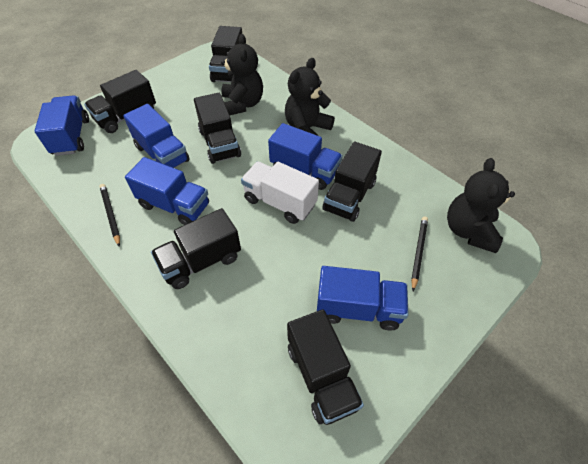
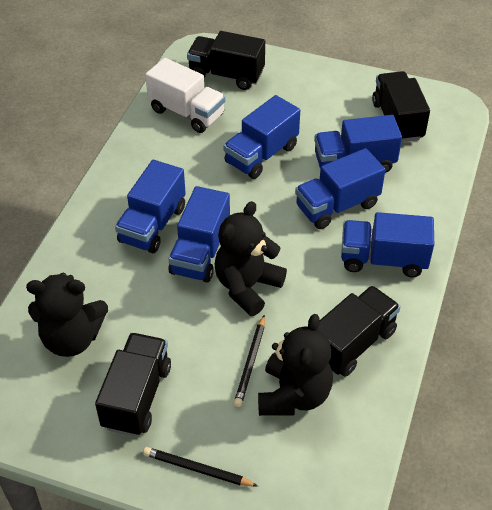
black truck: 6 -> 4
blue truck: 5 -> 6

